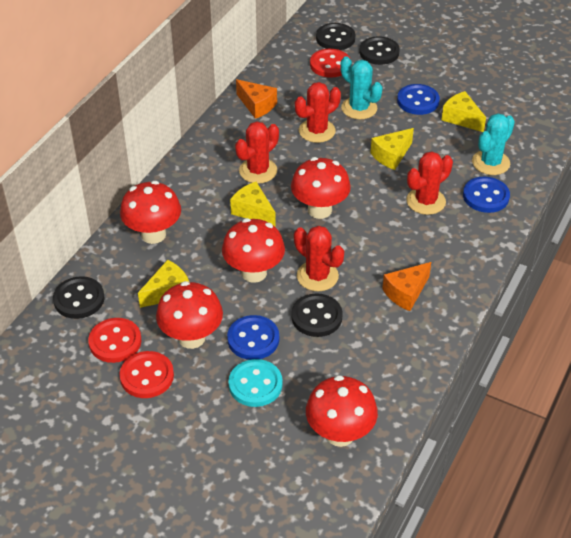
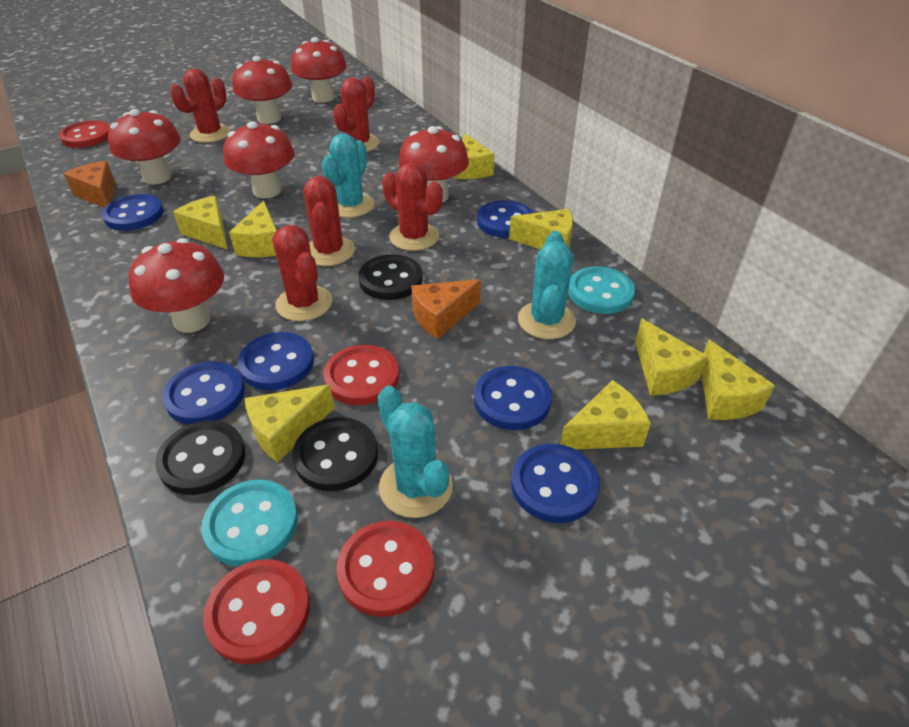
black button: 4 -> 3
blue button: 3 -> 6
red button: 3 -> 4
red cactus: 4 -> 5
red mushroom: 5 -> 6
turquoise button: 1 -> 2
turquoise cactus: 2 -> 3
yellow cheese: 4 -> 8

